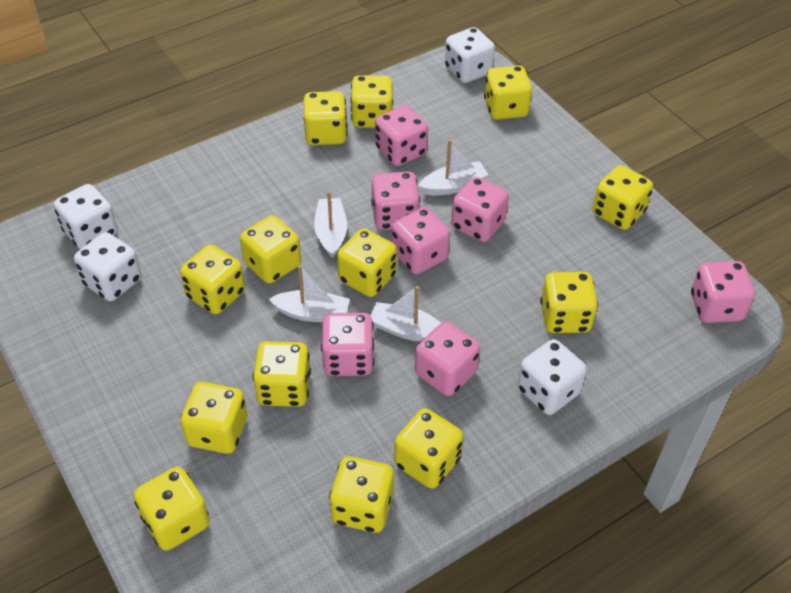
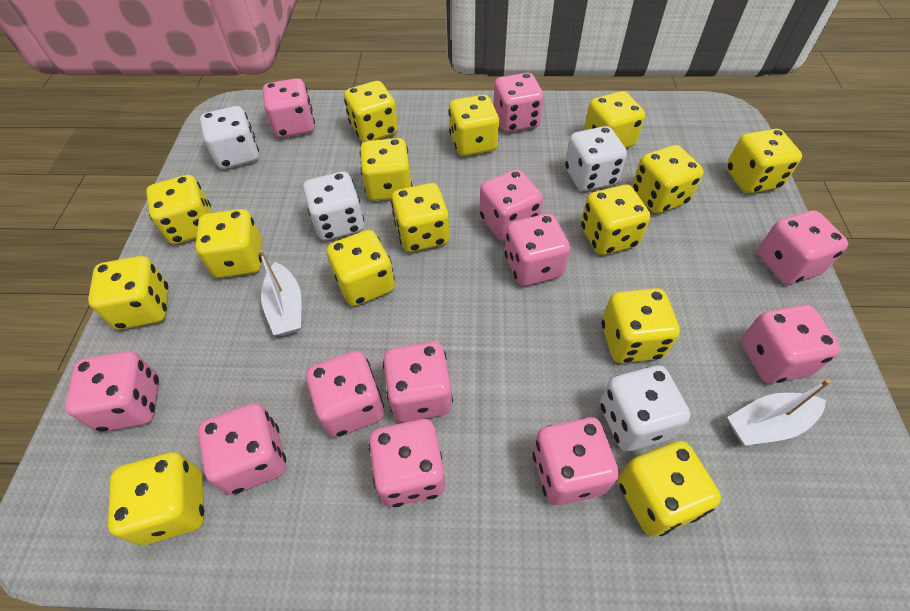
pink dice: 7 -> 12
white boat: 4 -> 2
yellow dice: 13 -> 15

